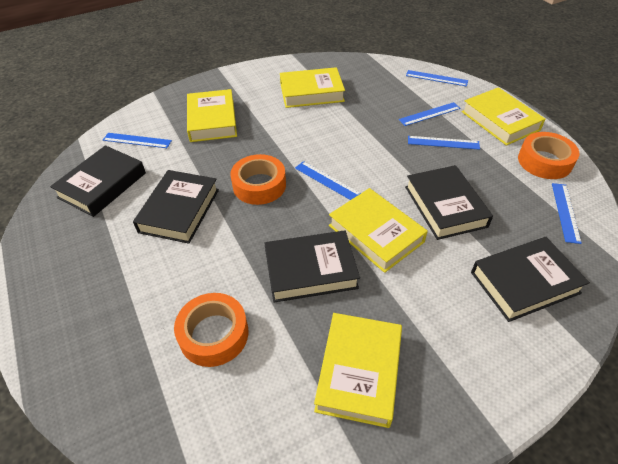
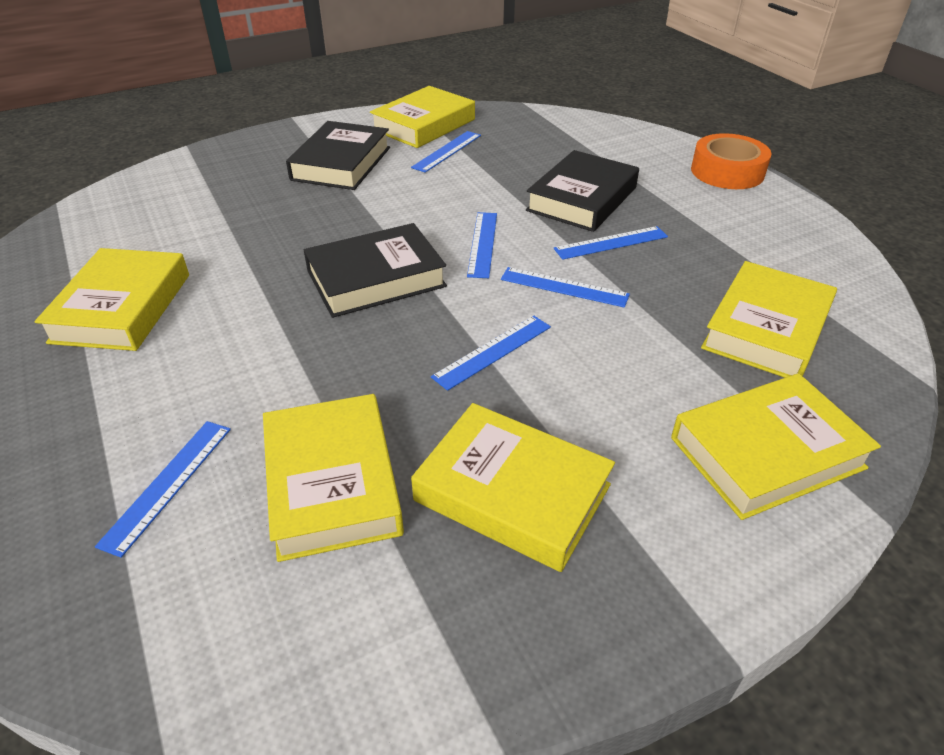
black book: 5 -> 3
orange tape: 3 -> 1
yellow book: 5 -> 6

